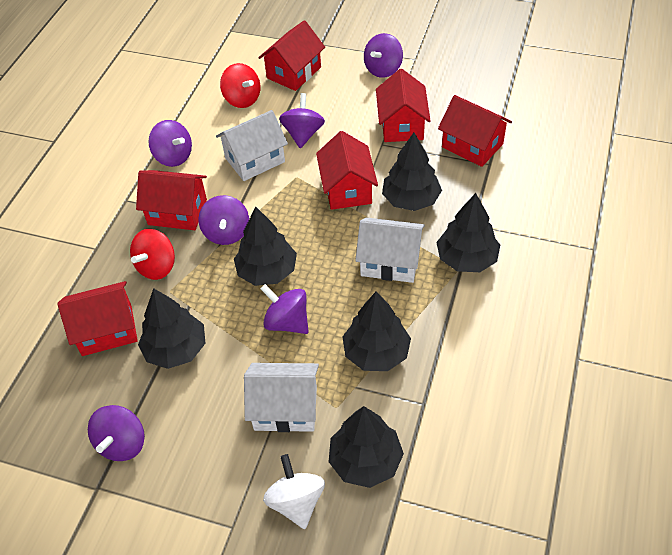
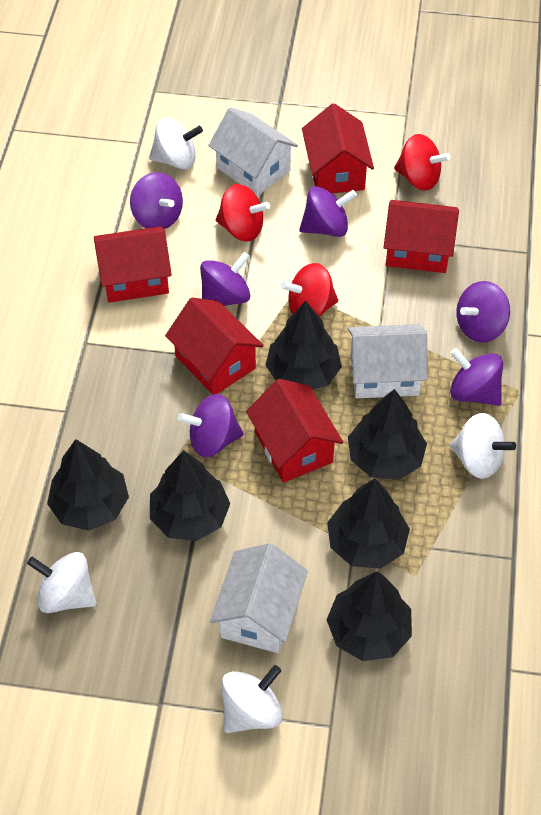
red house: 6 -> 5
red spinning top: 2 -> 3
white spinning top: 1 -> 4

